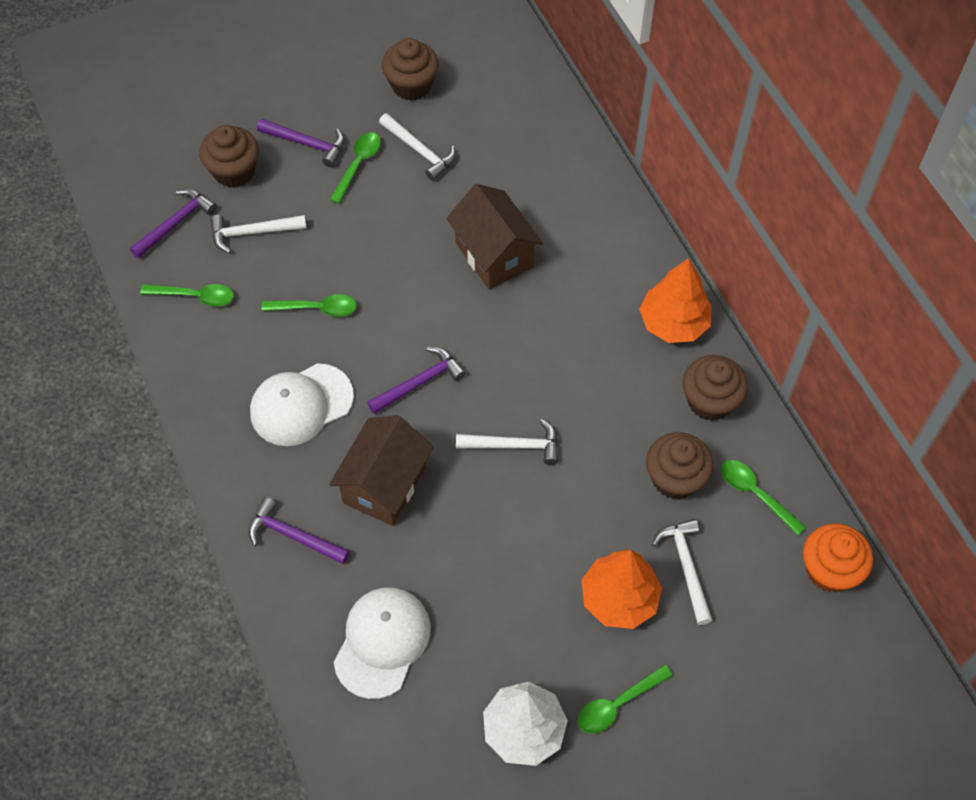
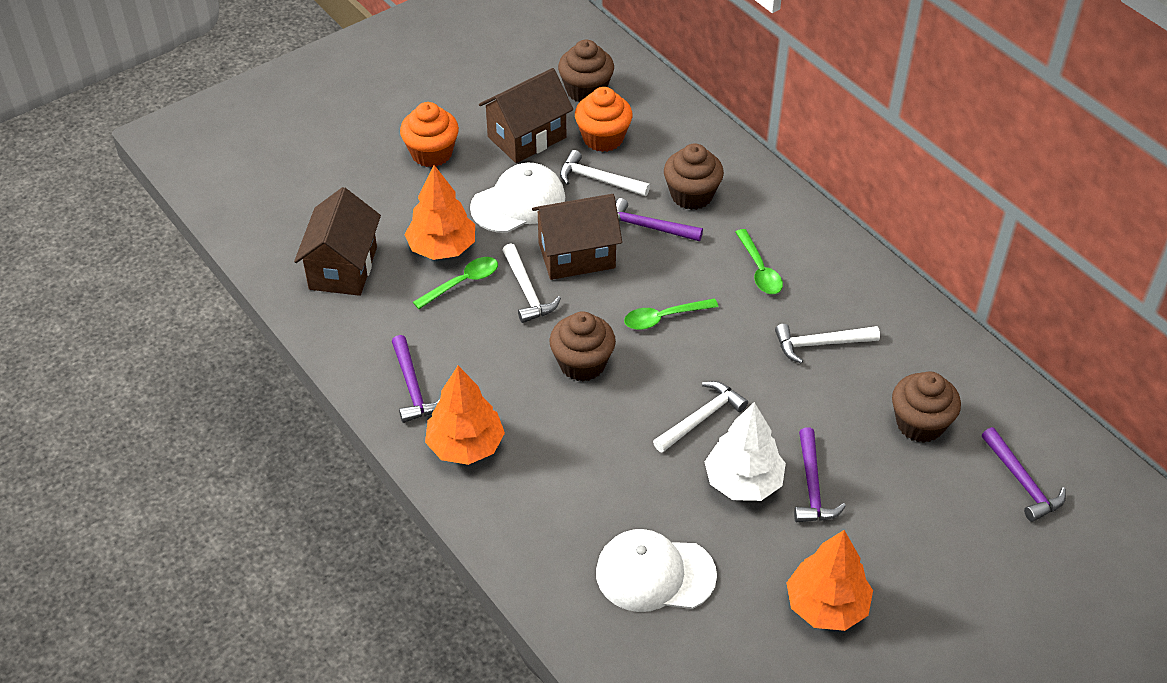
brown house: 2 -> 3
green spoon: 5 -> 3
orange cupcake: 1 -> 2
orange tree: 2 -> 3

